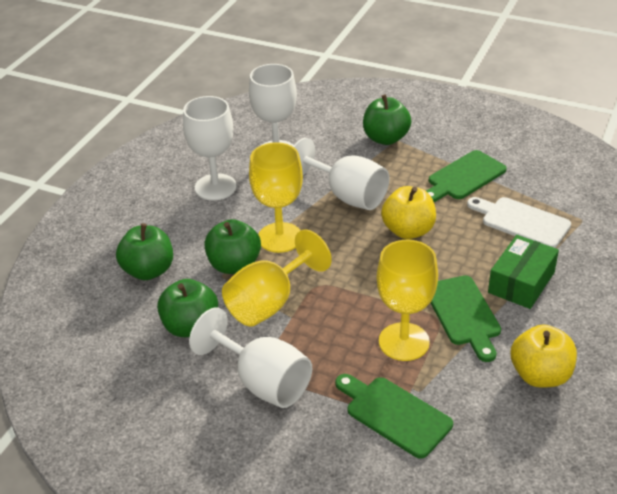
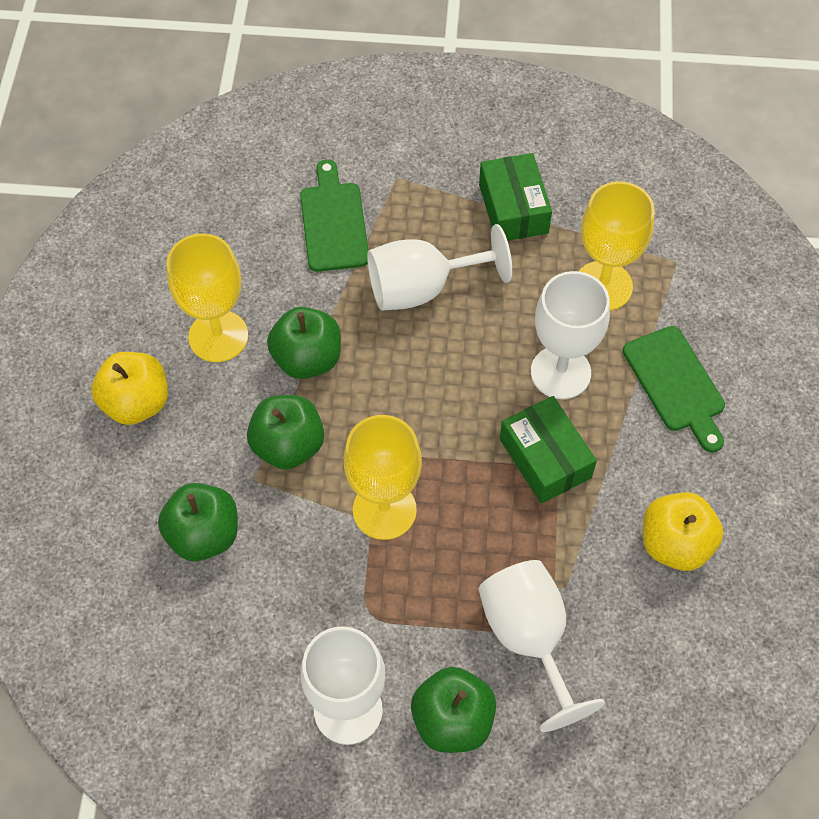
green box: 1 -> 2
green cutting board: 3 -> 2
white cutting board: 1 -> 0

